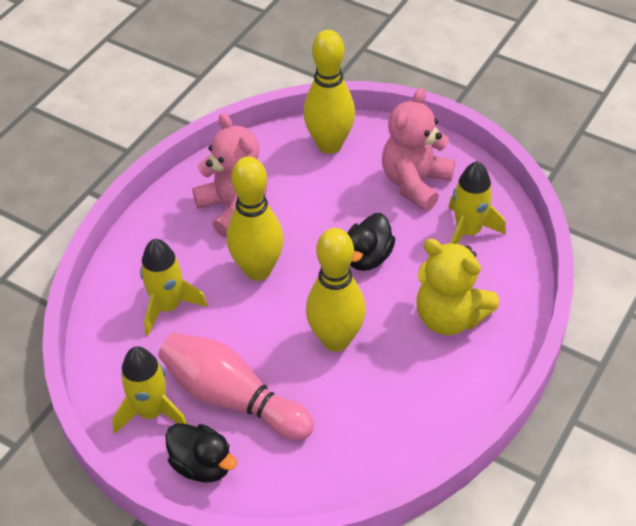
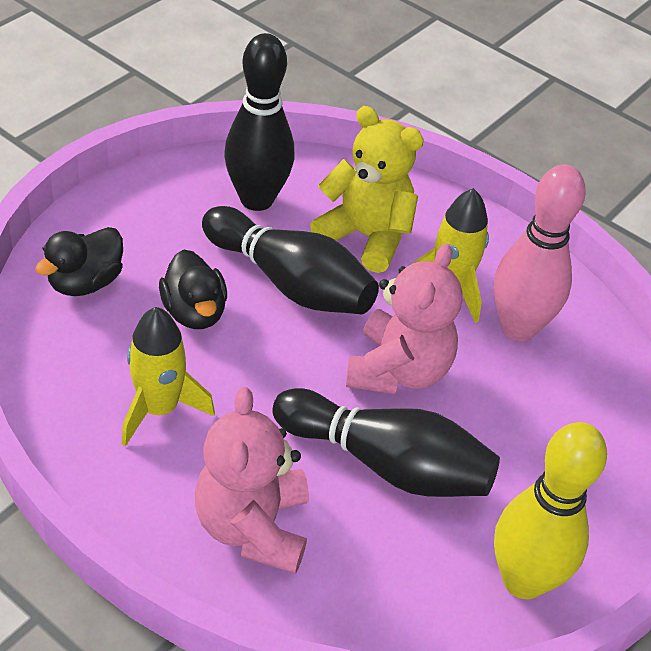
black bowling pin: 0 -> 3
yellow bowling pin: 3 -> 1
yellow rocket: 3 -> 2

